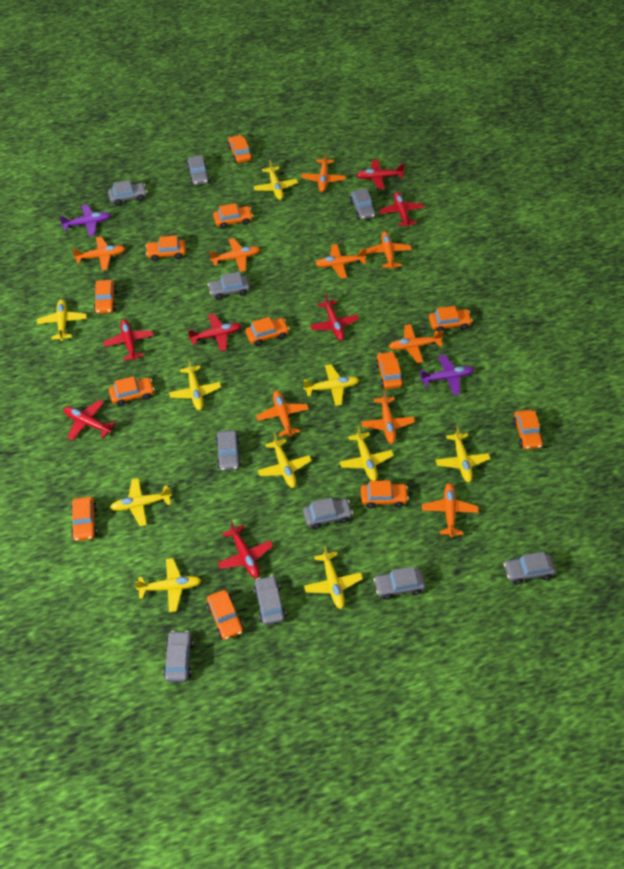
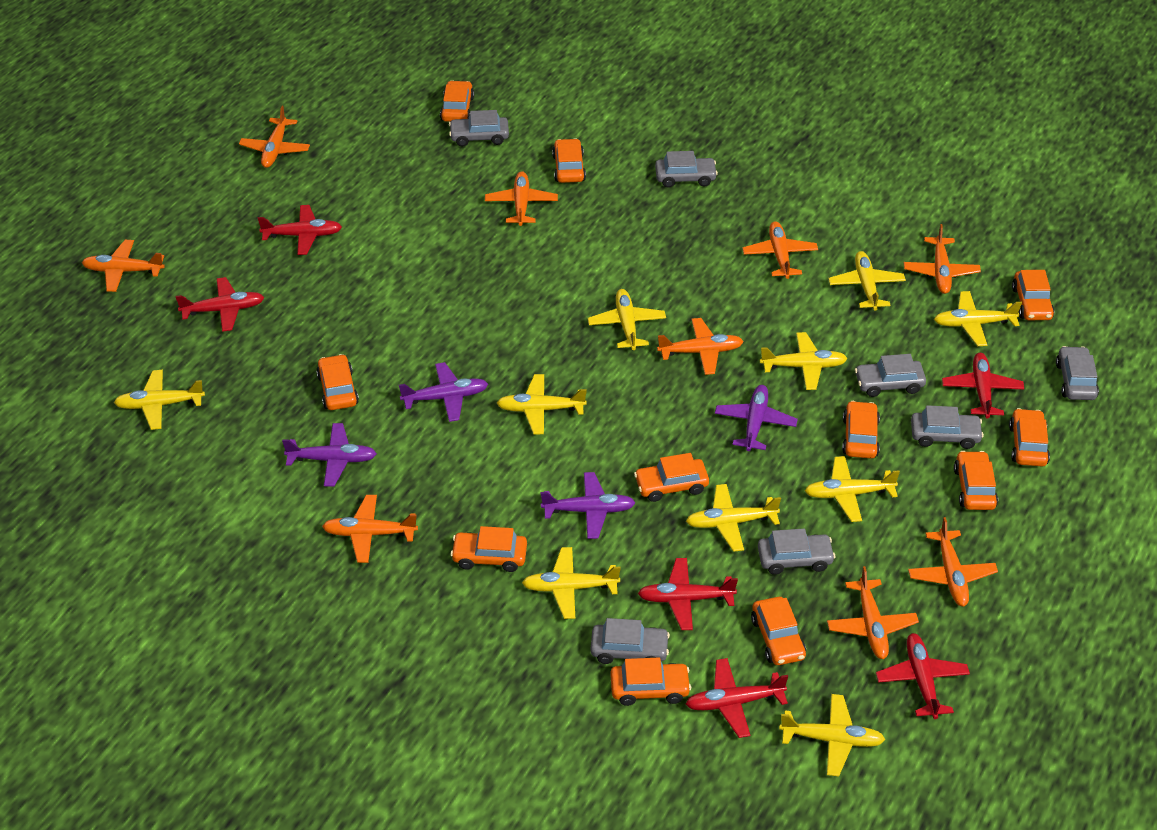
grey car: 10 -> 7
orange car: 12 -> 11
purple plane: 2 -> 4
red plane: 7 -> 6

